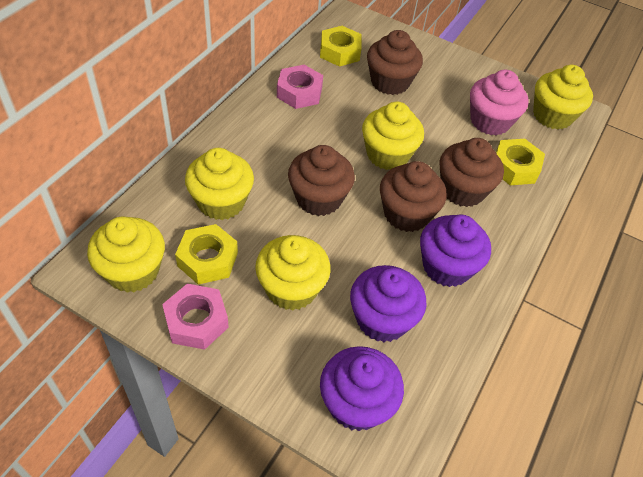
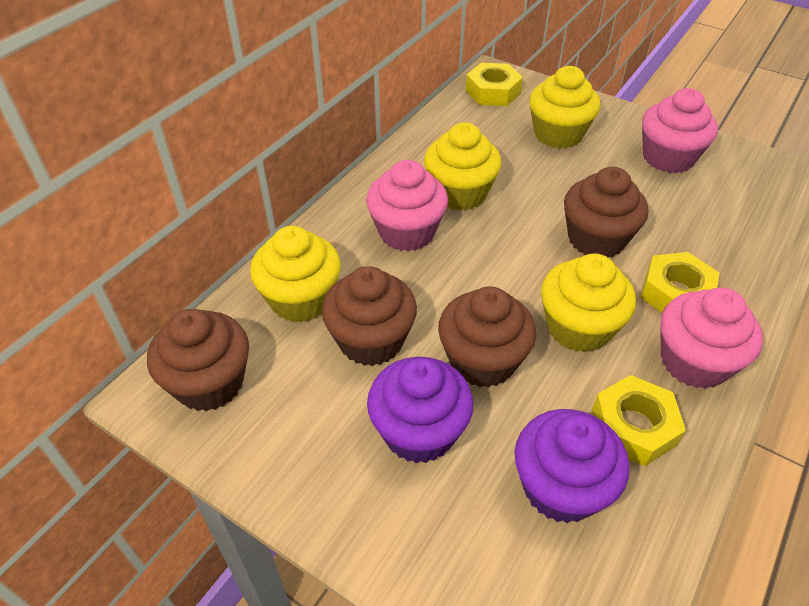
pink cupcake: 1 -> 3
pink nut: 2 -> 0
purple cupcake: 3 -> 2
yellow cupcake: 5 -> 4

